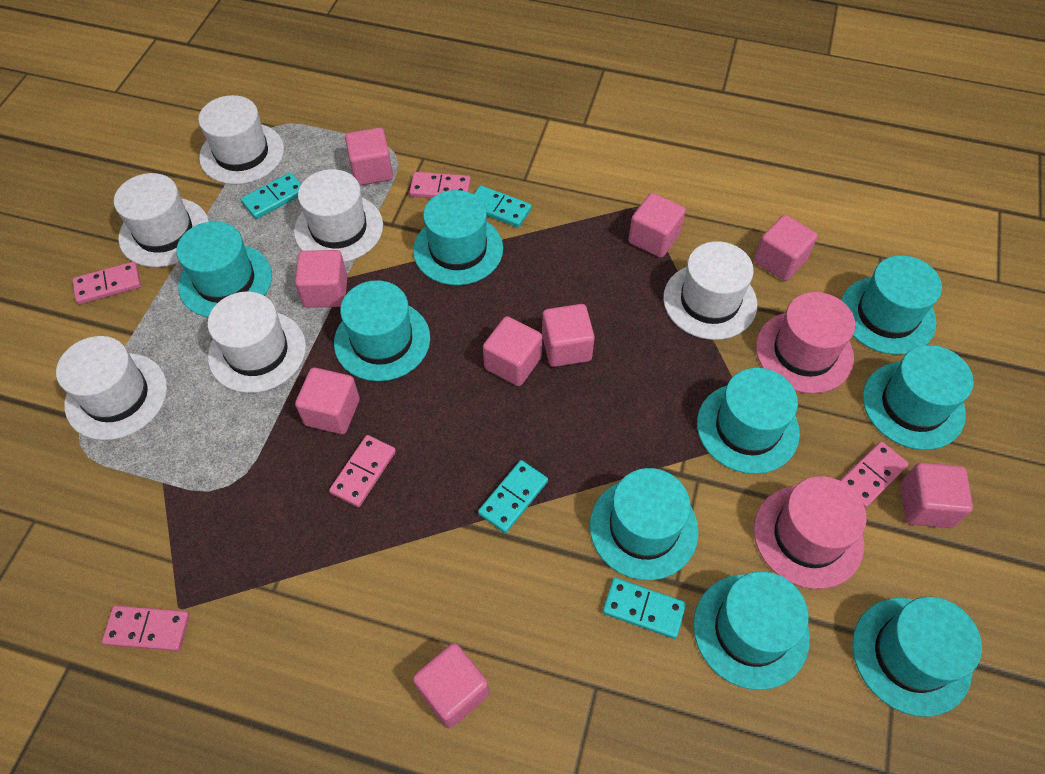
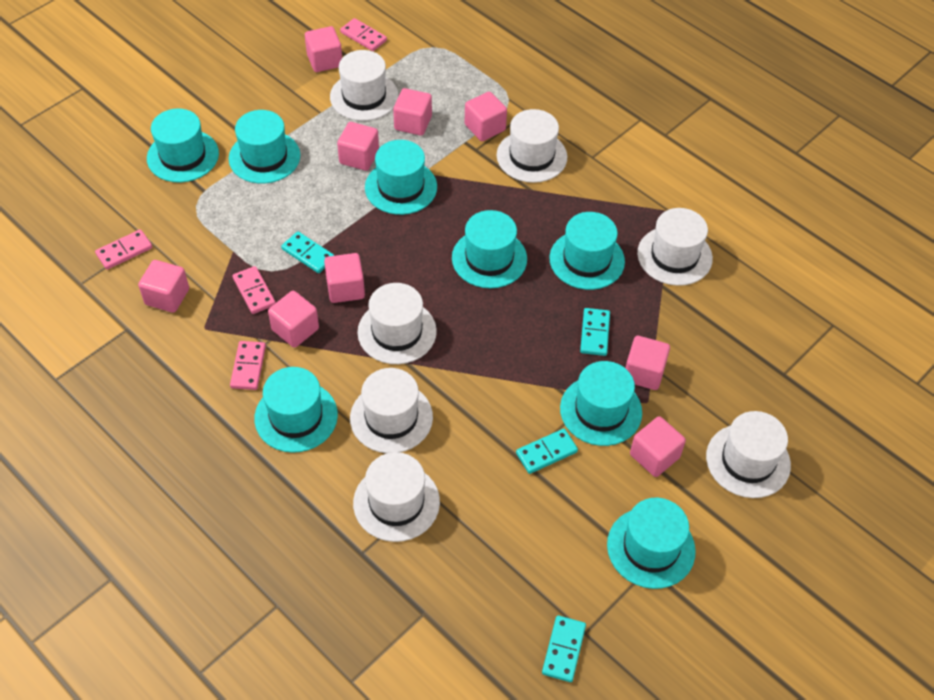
pink domino: 5 -> 4
pink hat: 2 -> 0
turquoise hat: 9 -> 8
white hat: 6 -> 7

